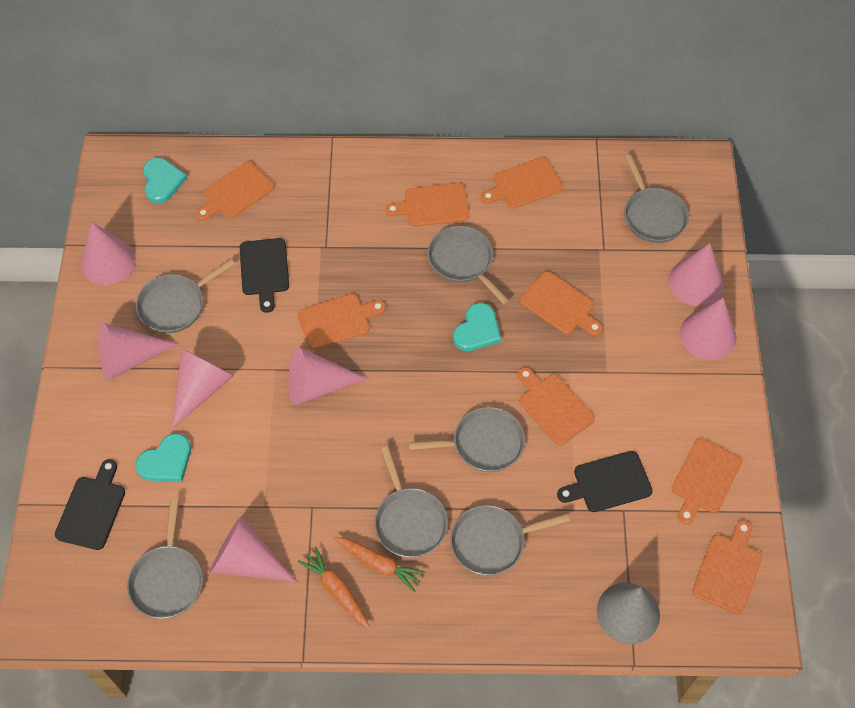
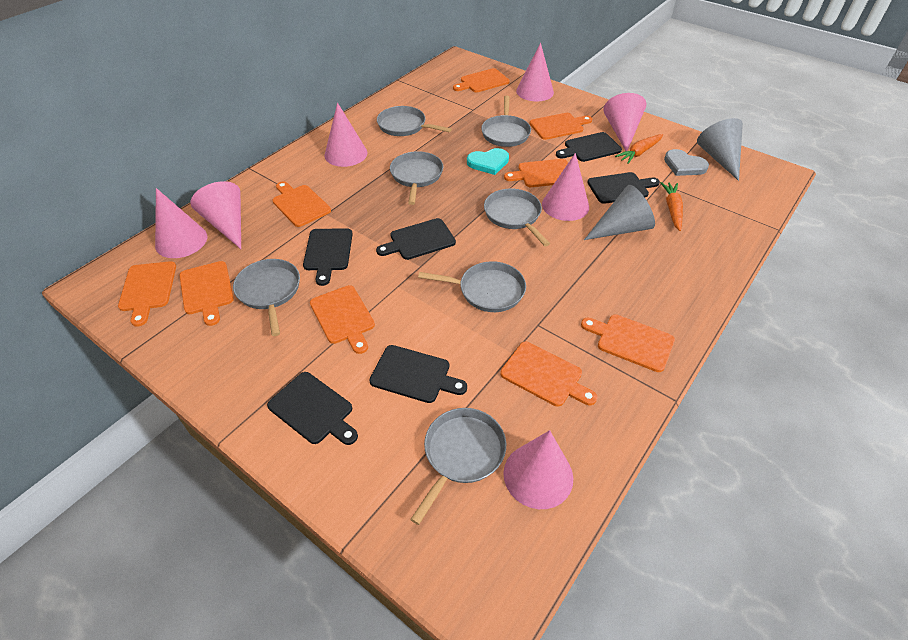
black cutting board: 3 -> 6
grey cone: 1 -> 2
grey heart: 0 -> 1
orange cutting board: 8 -> 9
turquoise heart: 3 -> 1

